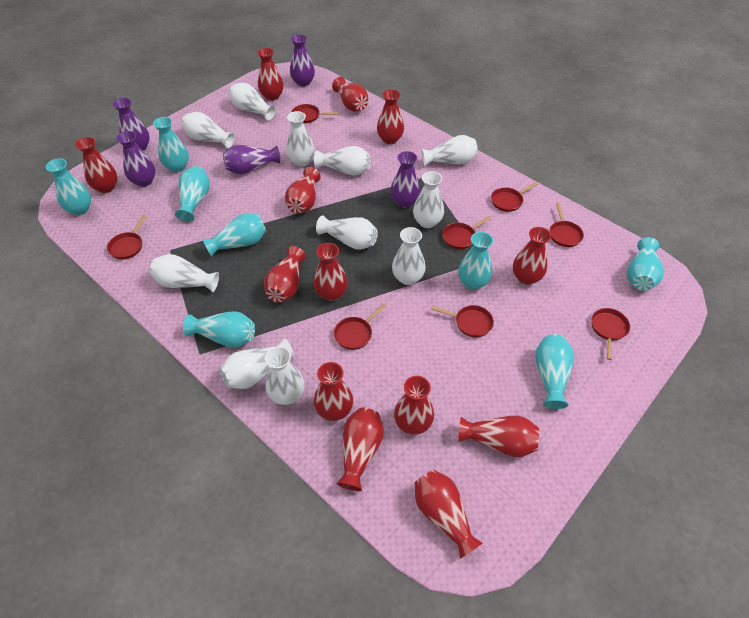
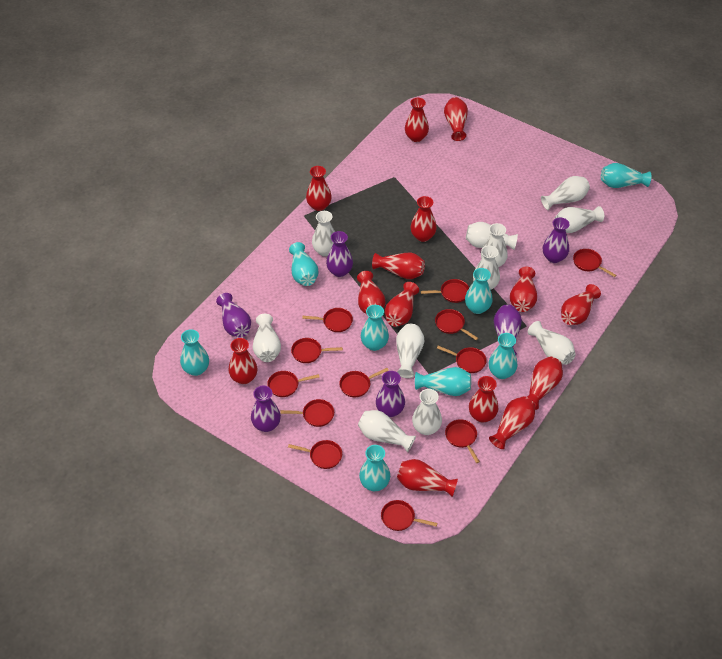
purple vase: 5 -> 6
red pan: 8 -> 12
red vase: 13 -> 14

